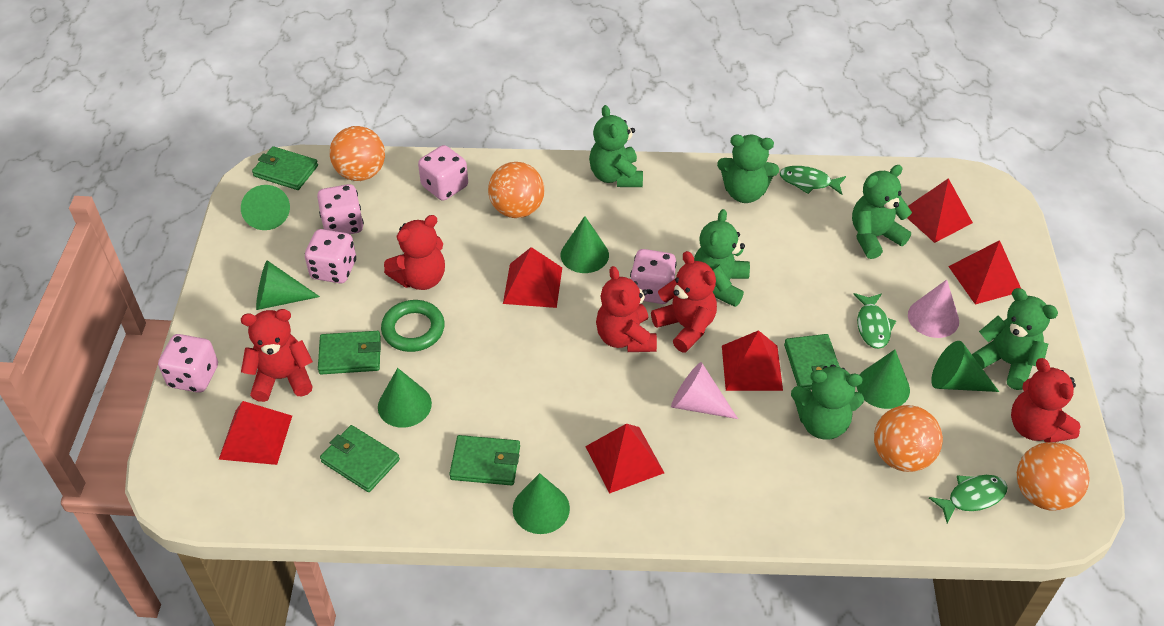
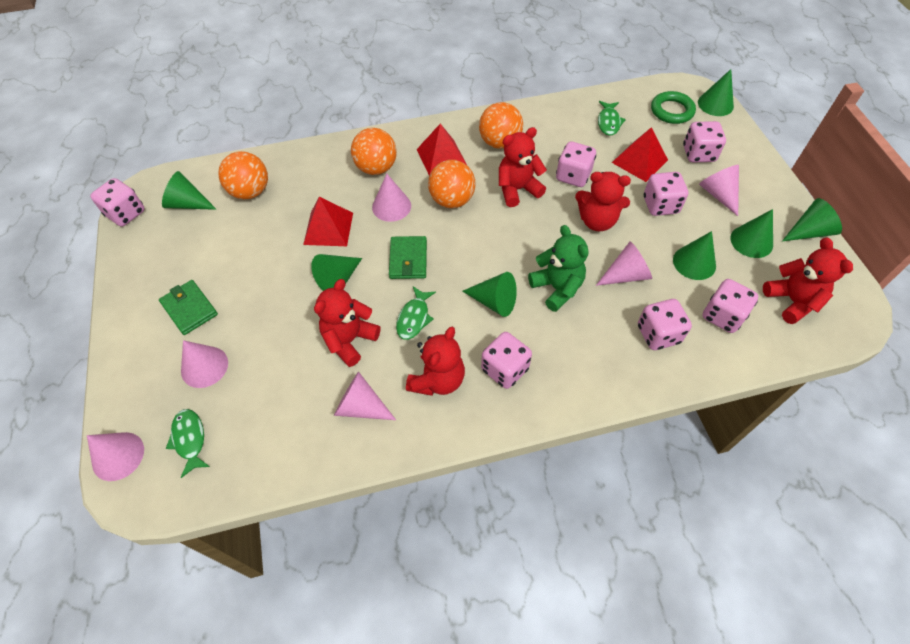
green teddy bear: 6 -> 1
green wallet: 5 -> 2
pink cone: 2 -> 6
pink dice: 5 -> 7
red pyramid: 6 -> 3

